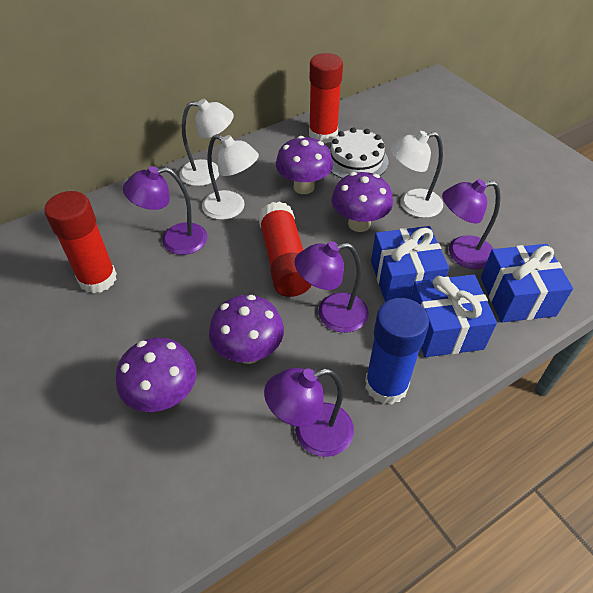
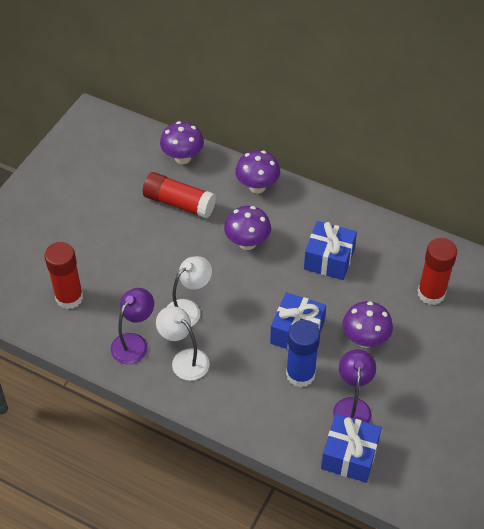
purple lamp: 4 -> 2
white cake: 1 -> 0
white lamp: 3 -> 2

